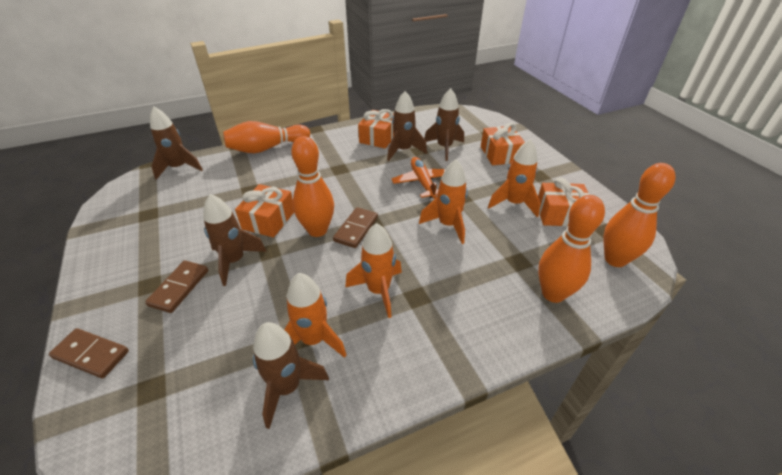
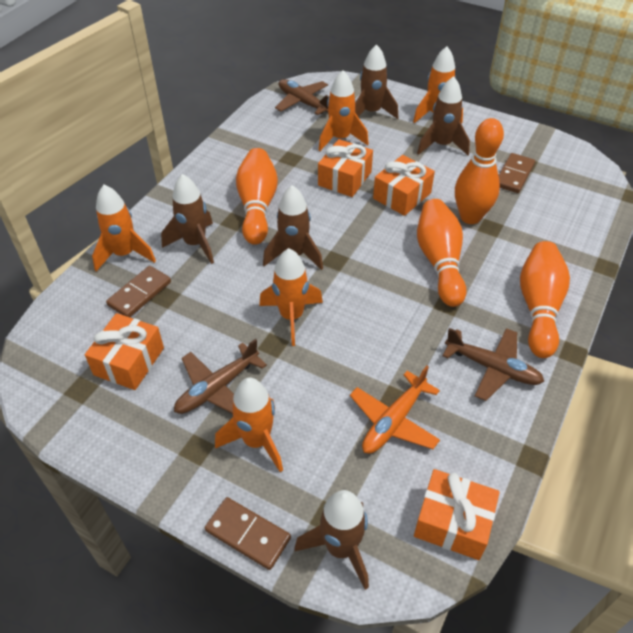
brown plane: 0 -> 3
orange rocket: 4 -> 5

